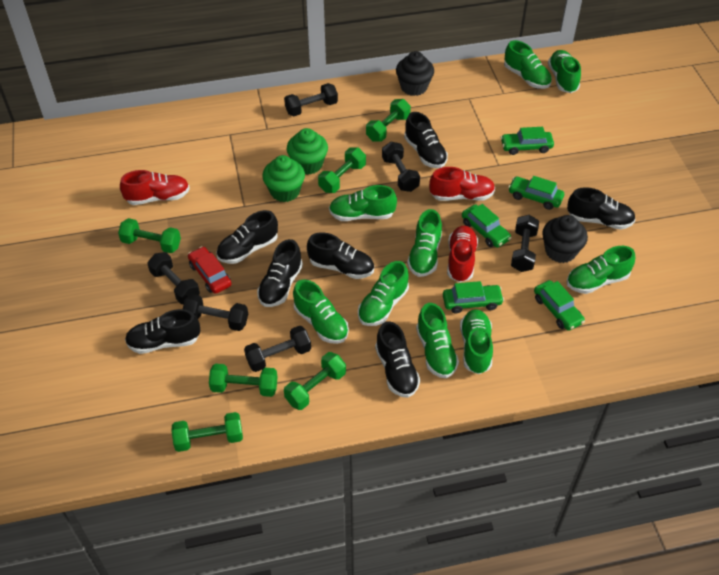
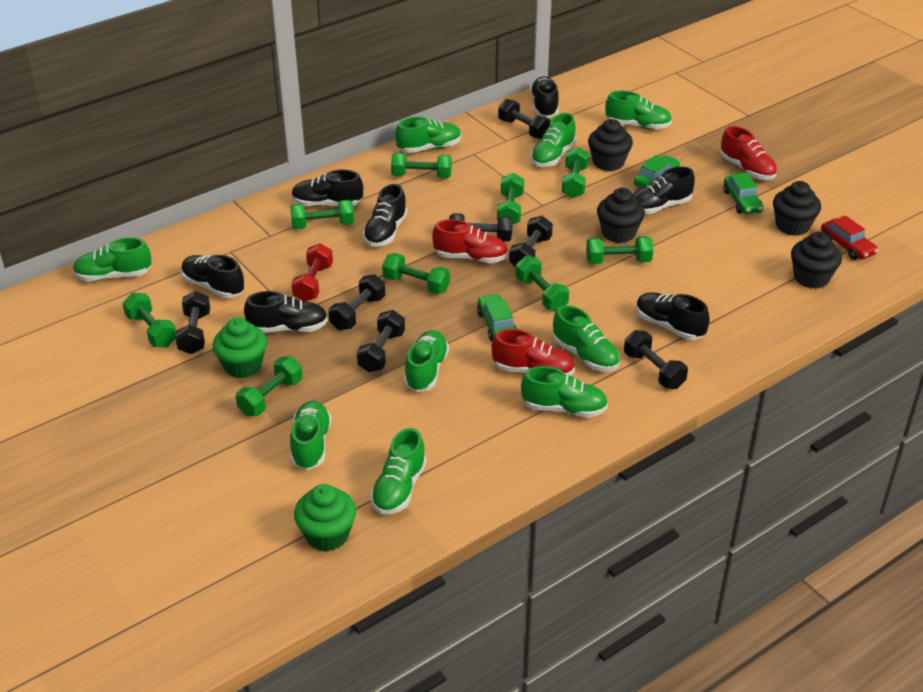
black cupcake: 2 -> 4
black dumbbell: 6 -> 7
green car: 5 -> 3
green dumbbell: 6 -> 9
red dumbbell: 0 -> 1

